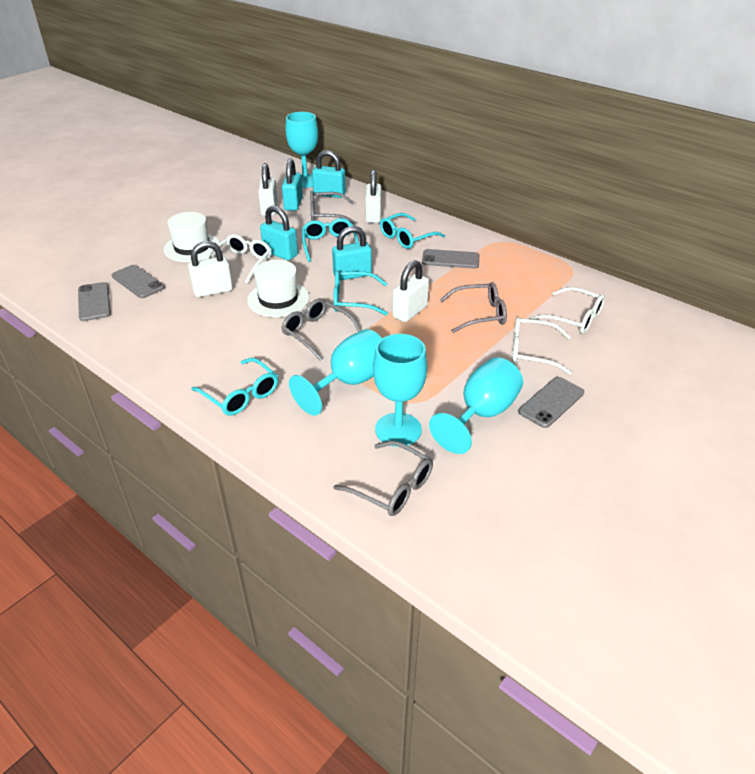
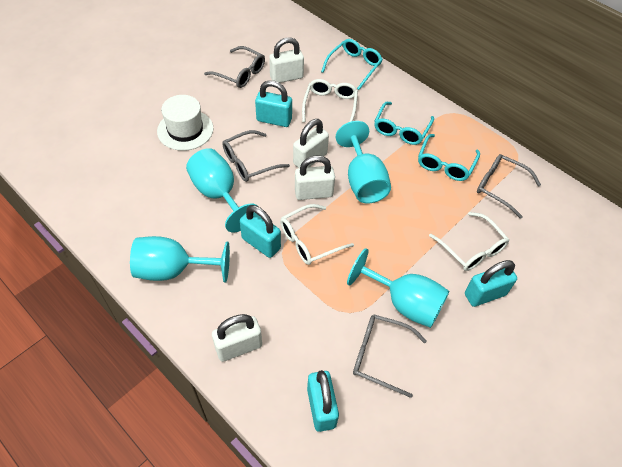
grey phone: 4 -> 0
turquoise glasses: 4 -> 3
white hat: 2 -> 1

